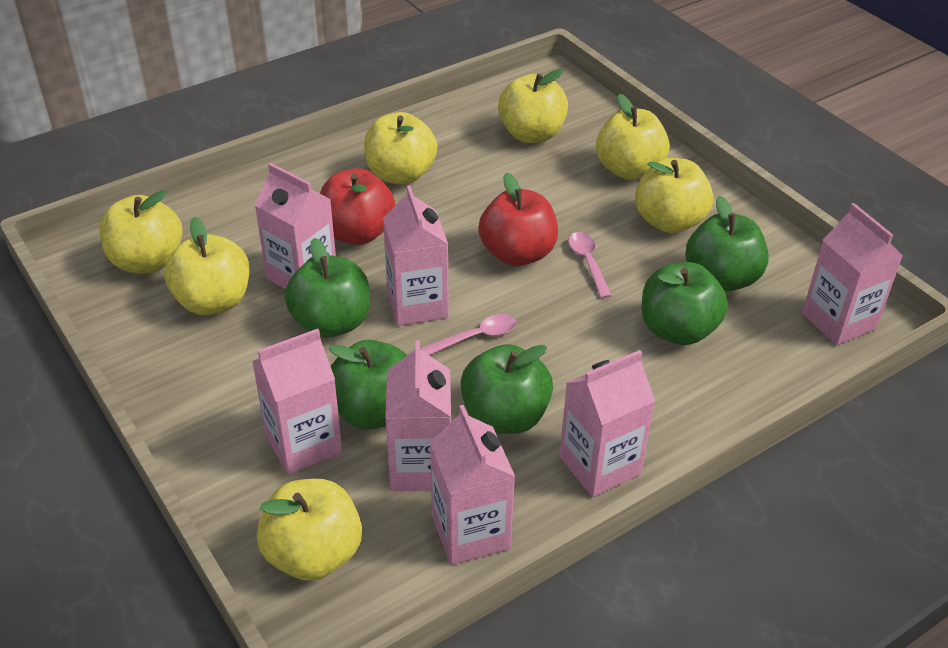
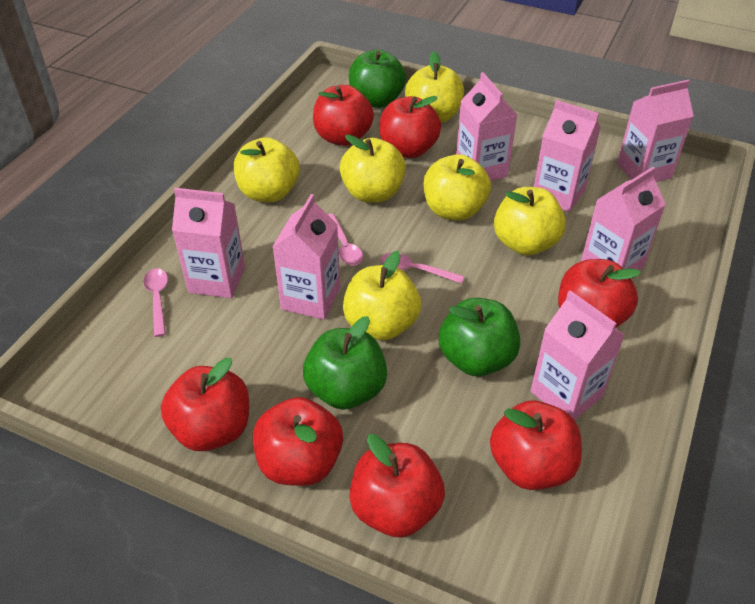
green apple: 5 -> 3
pink spoon: 2 -> 3
red apple: 2 -> 7
yellow apple: 7 -> 6

